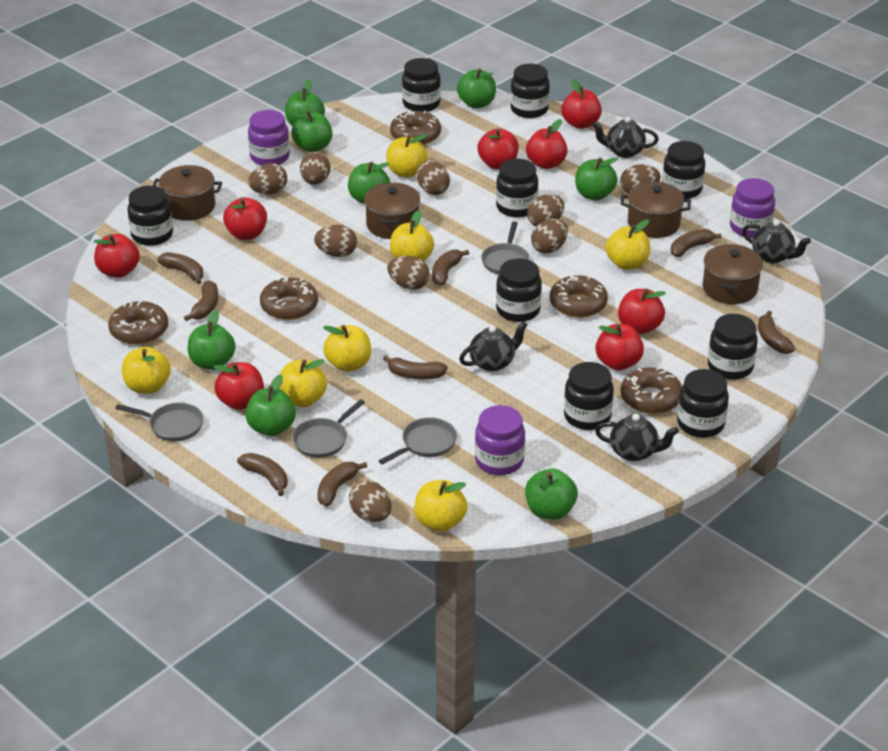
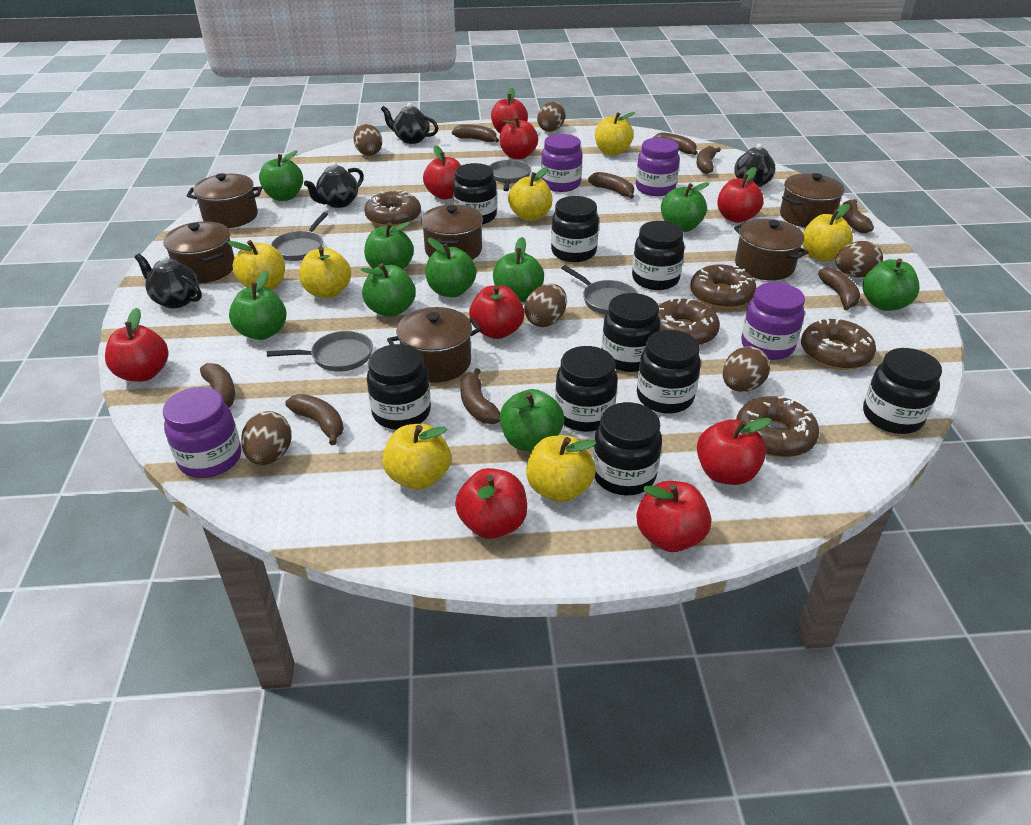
brown banana: 8 -> 9
brown egg: 9 -> 6
brown pot: 4 -> 6
green apple: 8 -> 9
purple jar: 3 -> 4
red apple: 8 -> 9

